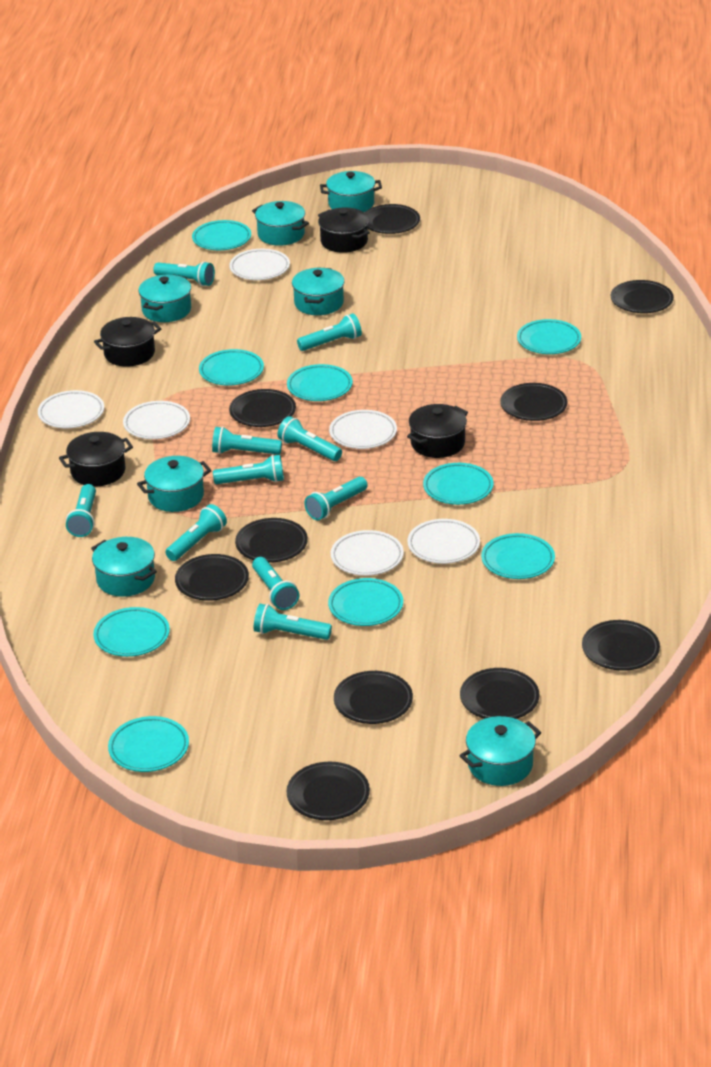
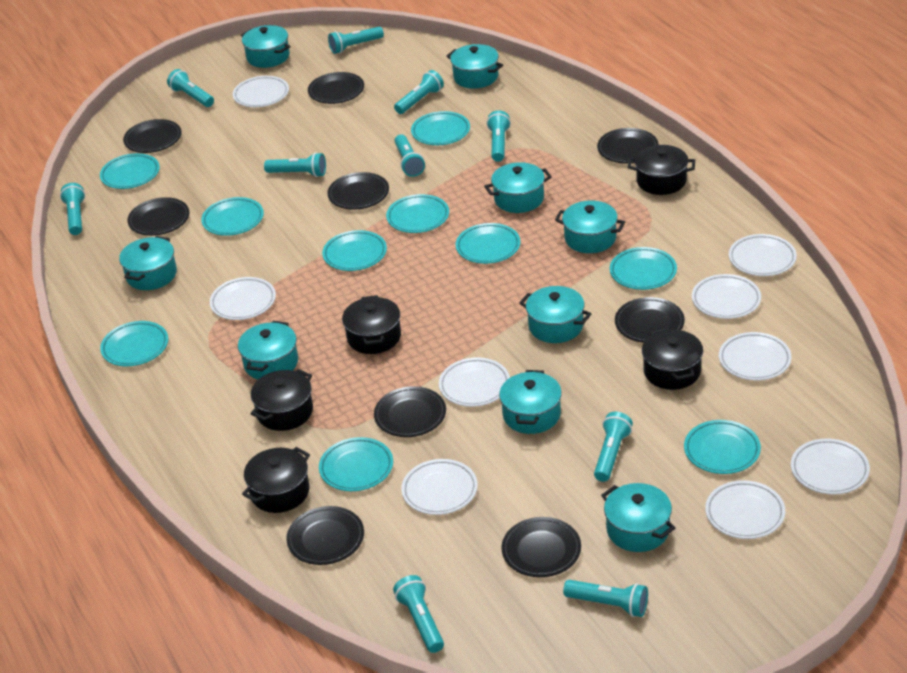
black plate: 10 -> 9
black pot: 4 -> 5
turquoise plate: 9 -> 10
turquoise pot: 7 -> 9
white plate: 6 -> 9

